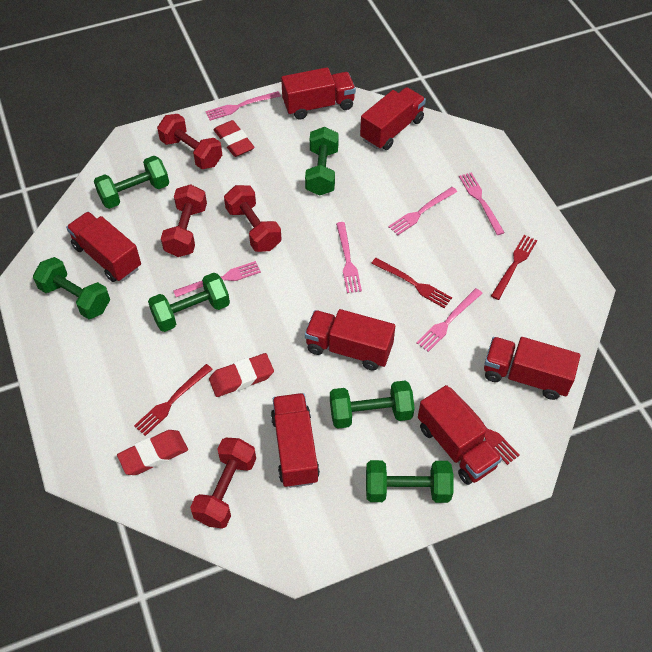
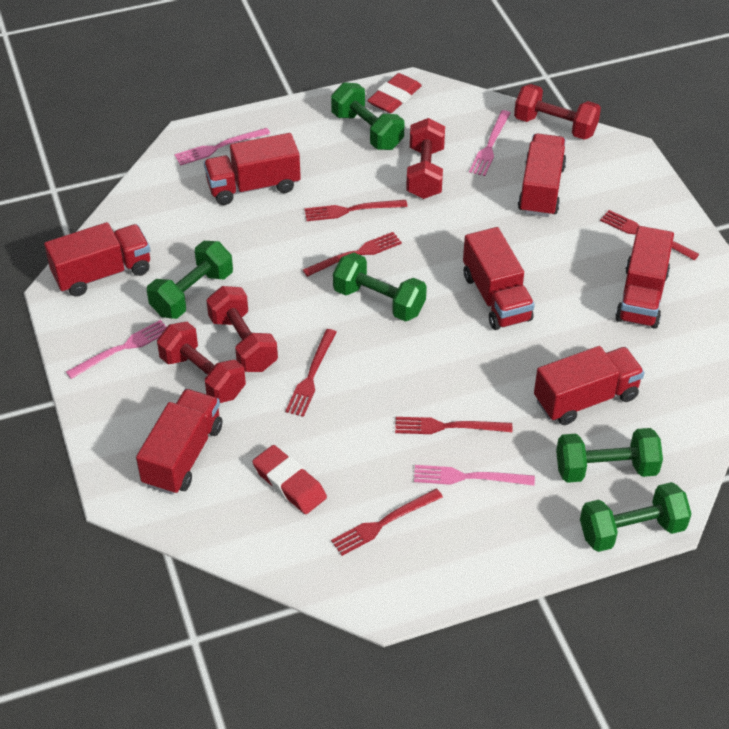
green dumbbell: 6 -> 5
pink fork: 6 -> 4
red eraser: 3 -> 2
red fork: 4 -> 6

